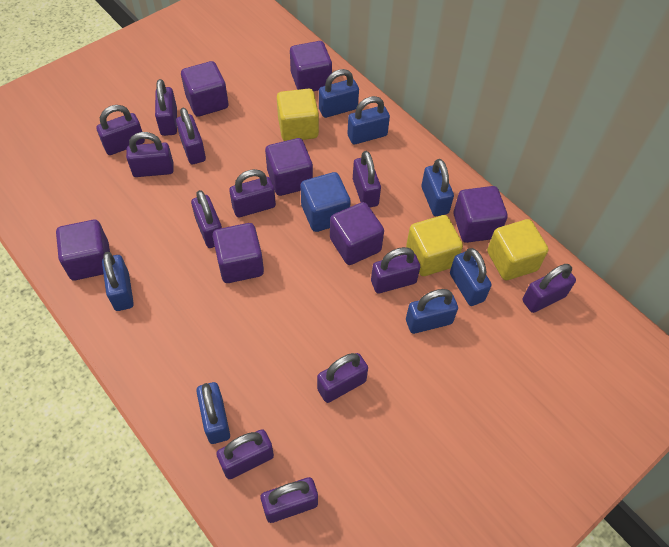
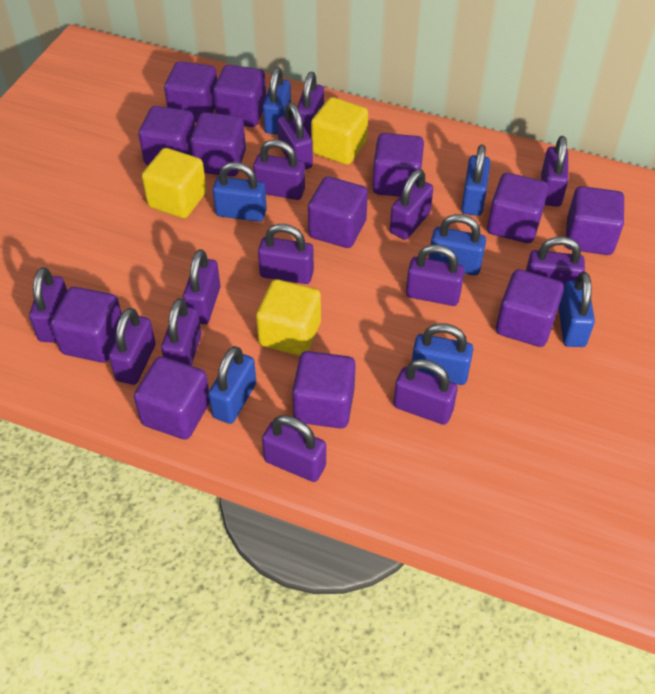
blue cube: 1 -> 0
purple cube: 7 -> 12
purple padlock: 12 -> 14

